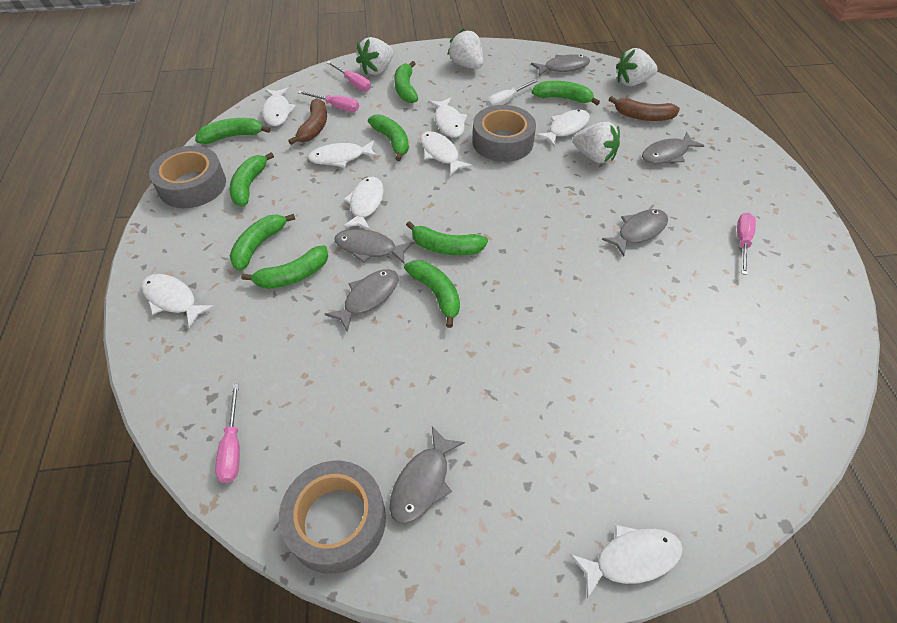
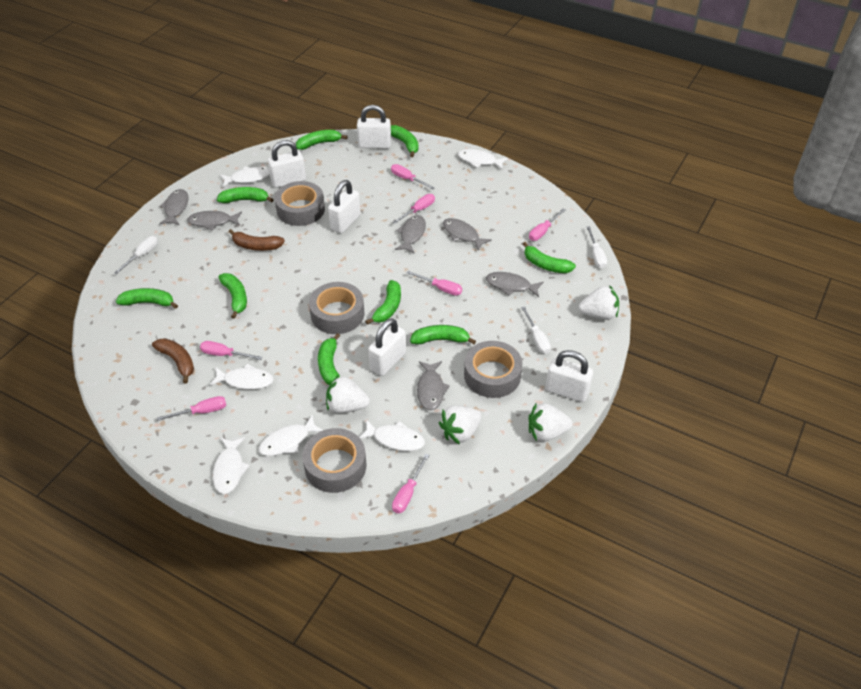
grey tape: 3 -> 4
pink screwdriver: 4 -> 7
white fish: 8 -> 6
white padlock: 0 -> 5
white screwdriver: 1 -> 3

